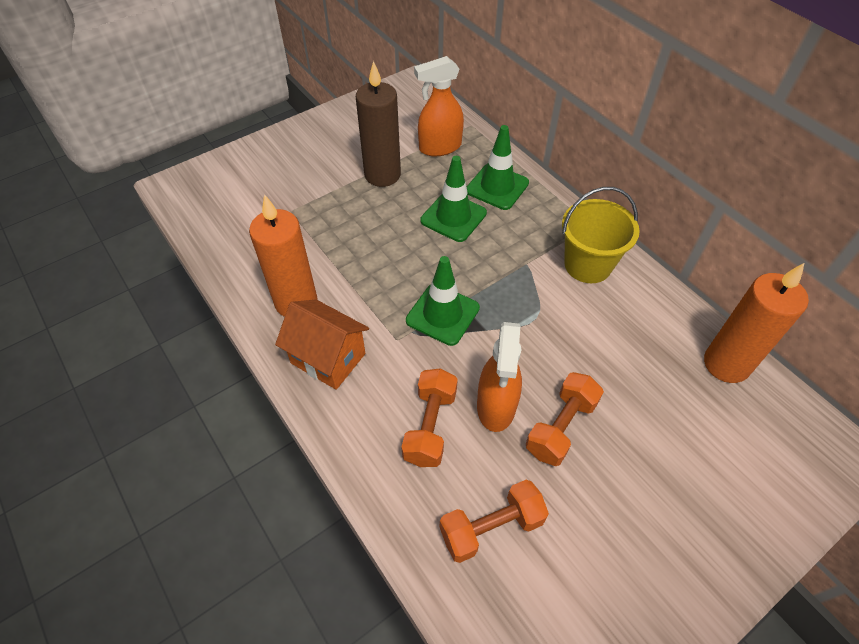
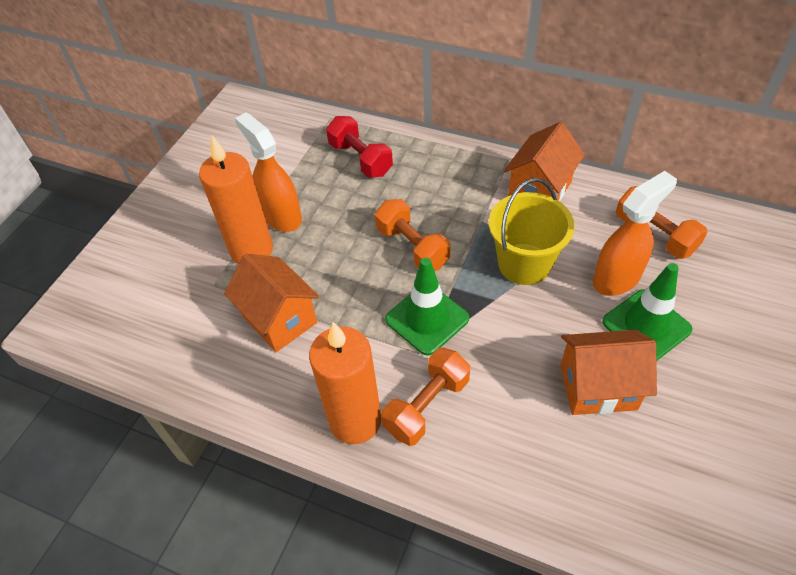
brown candle: 1 -> 0
green traffic cone: 3 -> 2
orange house: 1 -> 3
red dumbbell: 0 -> 1

